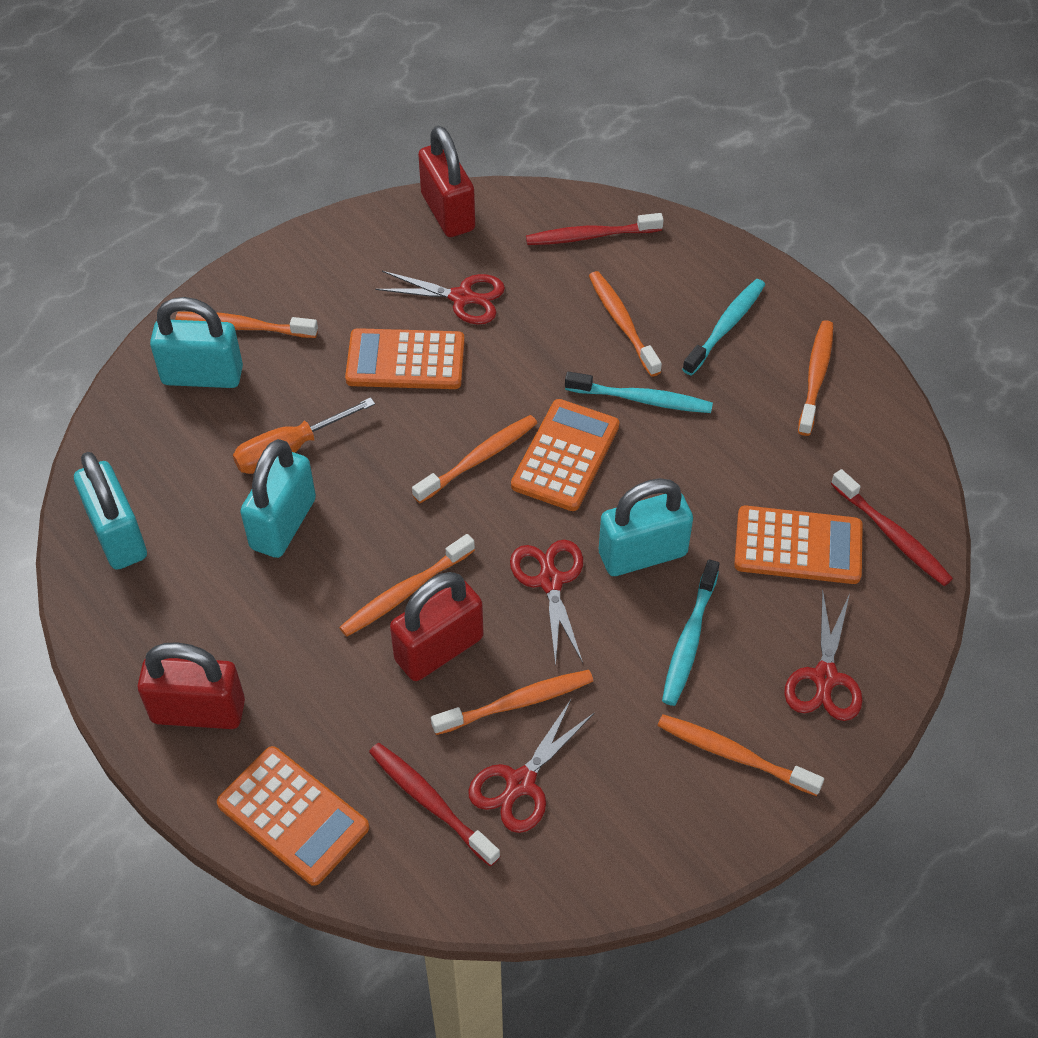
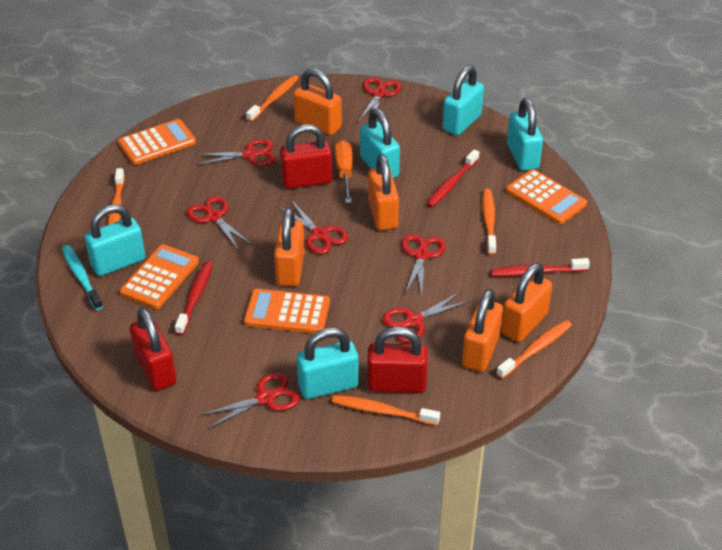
orange padlock: 0 -> 5
orange toothbrush: 7 -> 5
red scissors: 4 -> 7
turquoise padlock: 4 -> 5
turquoise toothbrush: 3 -> 1

